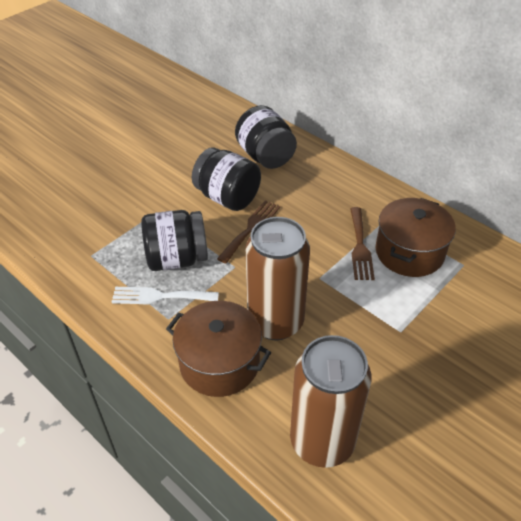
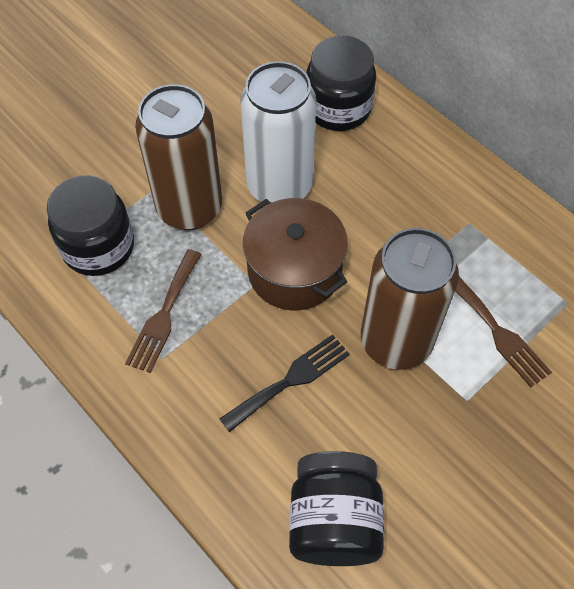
black fork: 0 -> 1
brown pot: 2 -> 1
white can: 0 -> 1
white fork: 1 -> 0

